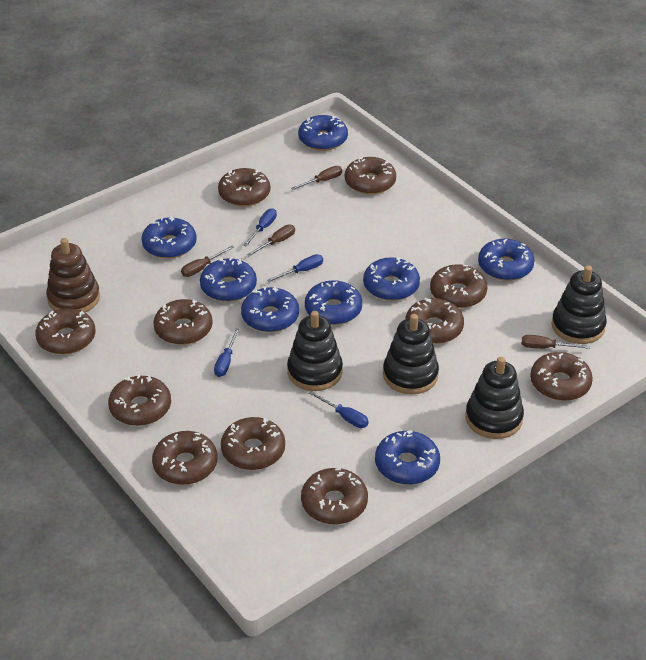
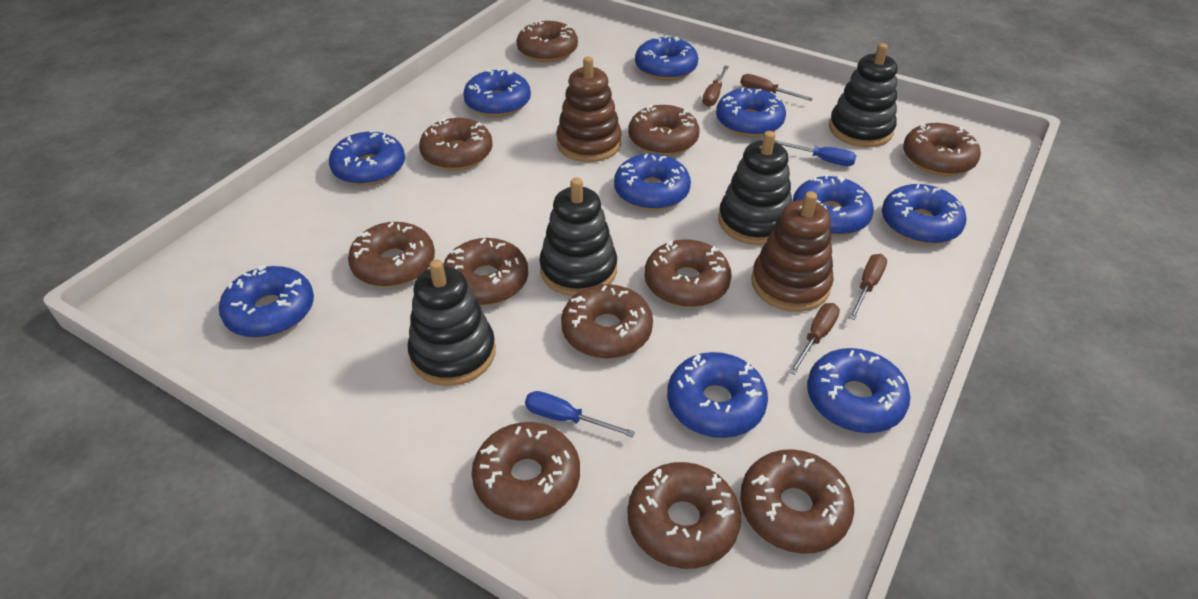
blue donut: 8 -> 10
blue screwdriver: 4 -> 2
brown stacking toy: 1 -> 2

